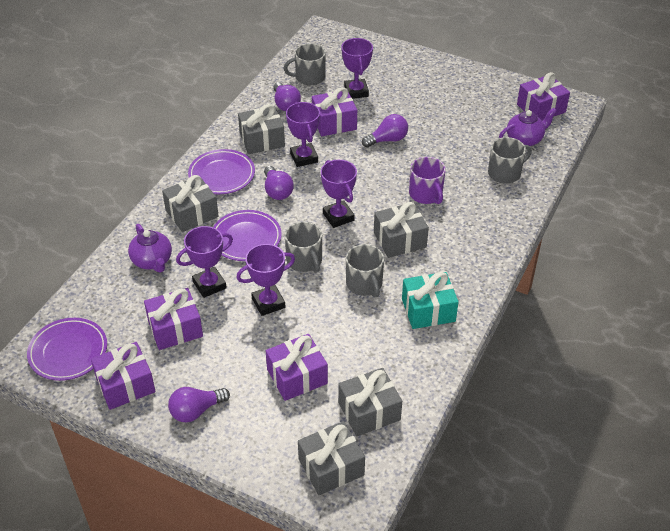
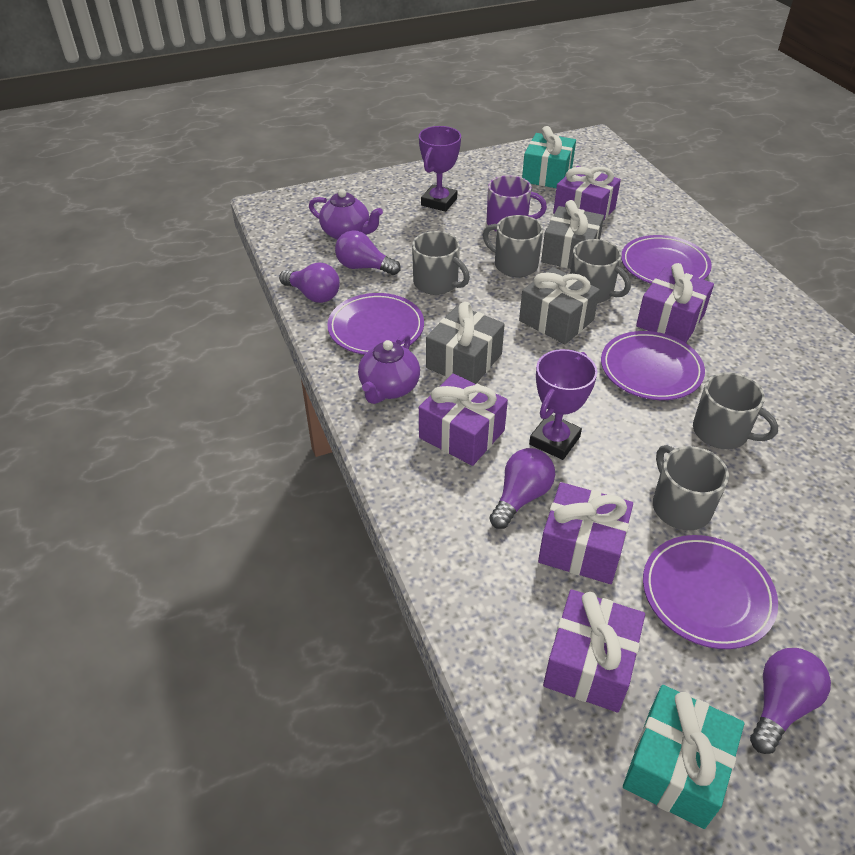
grey gift: 5 -> 3
grey mug: 4 -> 5
purple plate: 3 -> 4
purple trophy: 5 -> 2
turquoise gift: 1 -> 2

